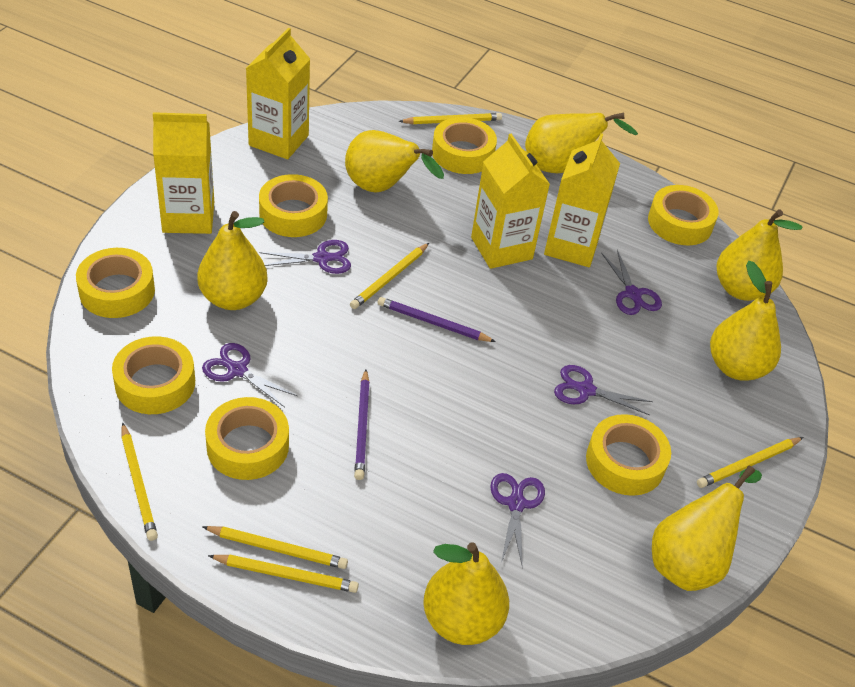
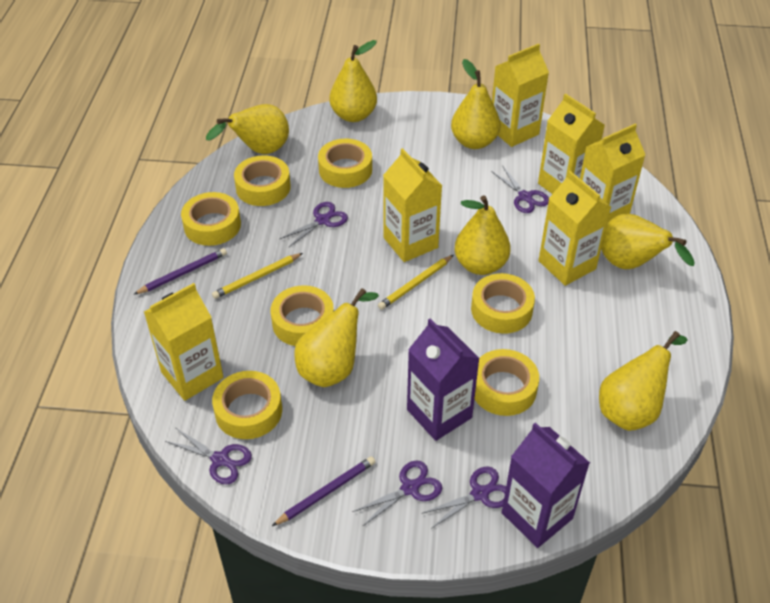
purple carton: 0 -> 2
yellow carton: 4 -> 6
yellow pencil: 6 -> 2

